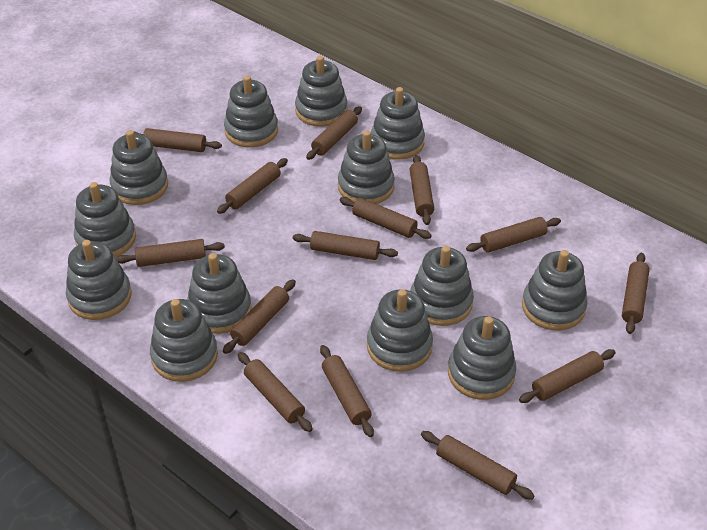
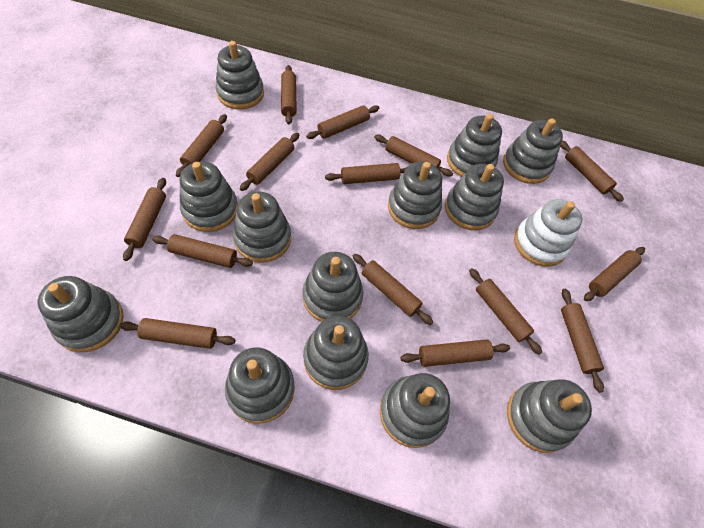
brown rolling pin: 14 -> 15
white stacking toy: 0 -> 1

